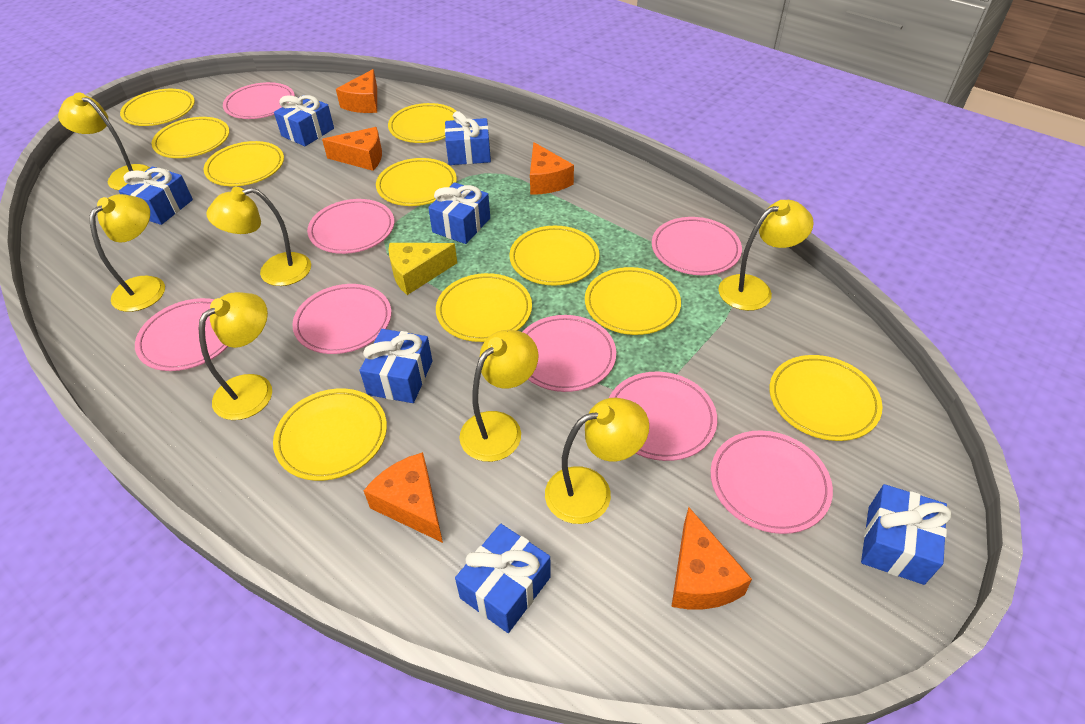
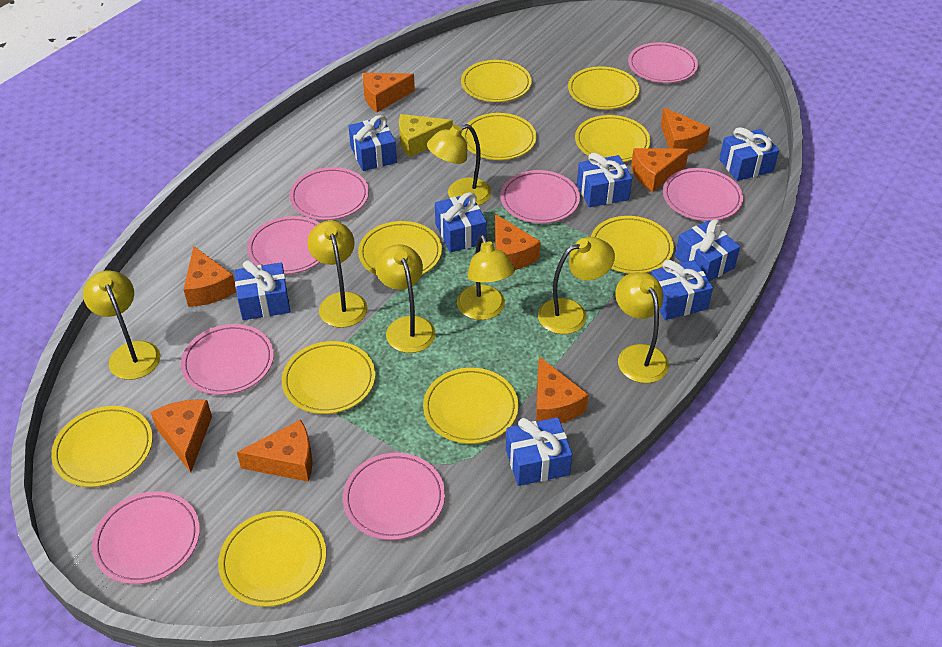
blue gift: 7 -> 8
orange cheese: 5 -> 8

